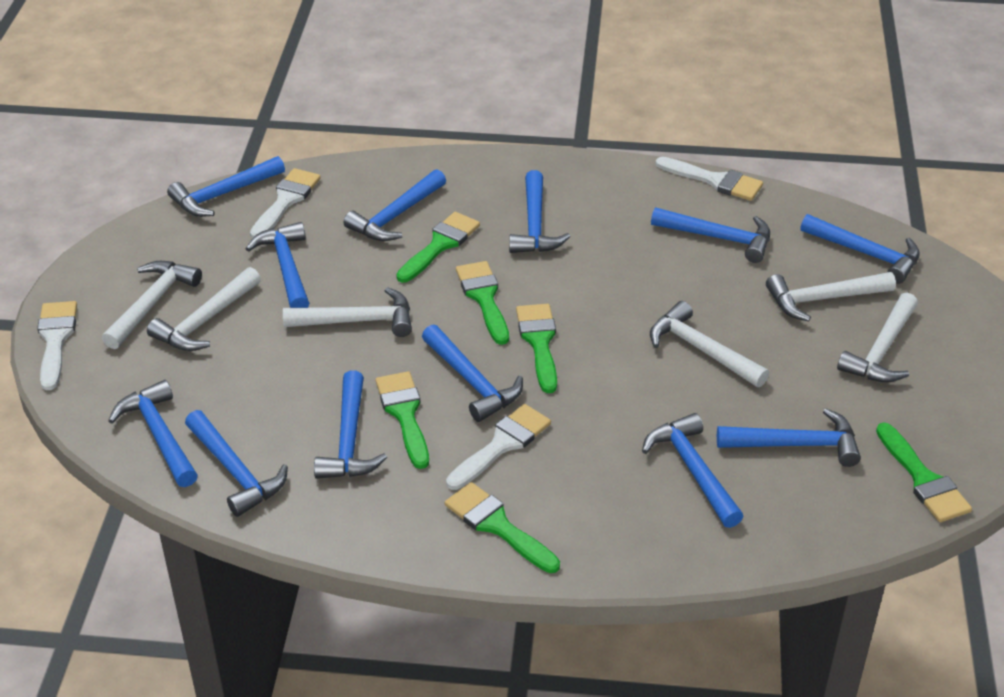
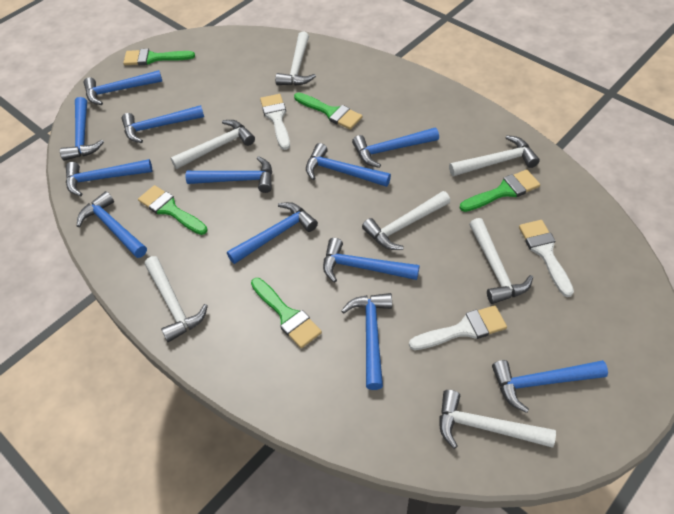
green brush: 6 -> 5
white brush: 4 -> 3
white hammer: 6 -> 7

